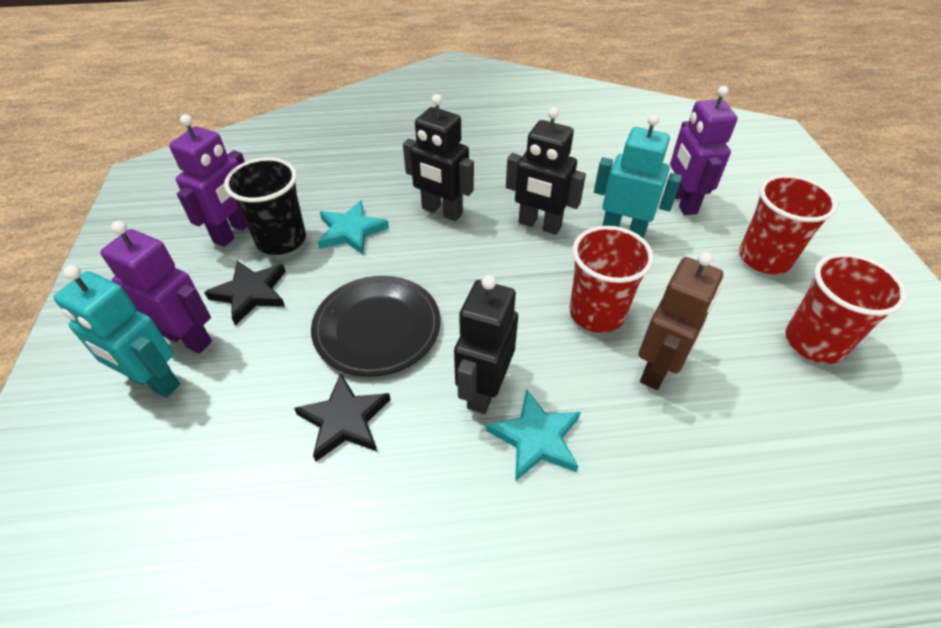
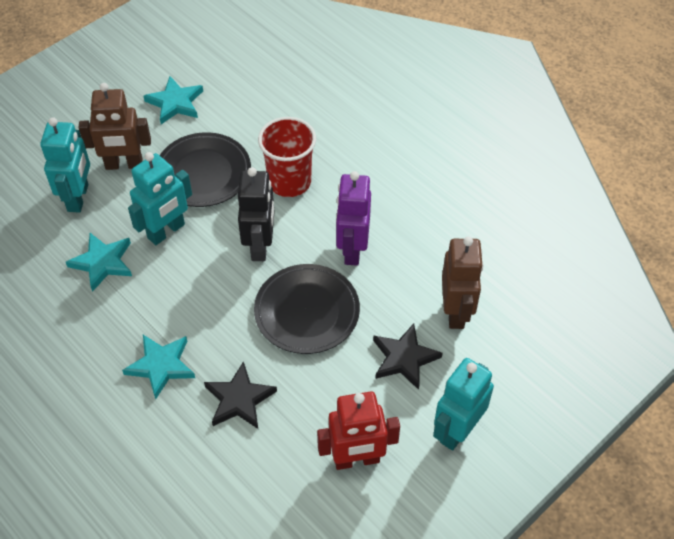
black cup: 1 -> 0
black plate: 1 -> 2
black robot: 3 -> 1
brown robot: 1 -> 2
purple robot: 3 -> 1
red cup: 3 -> 1
red robot: 0 -> 1
turquoise robot: 2 -> 3
turquoise star: 2 -> 3

